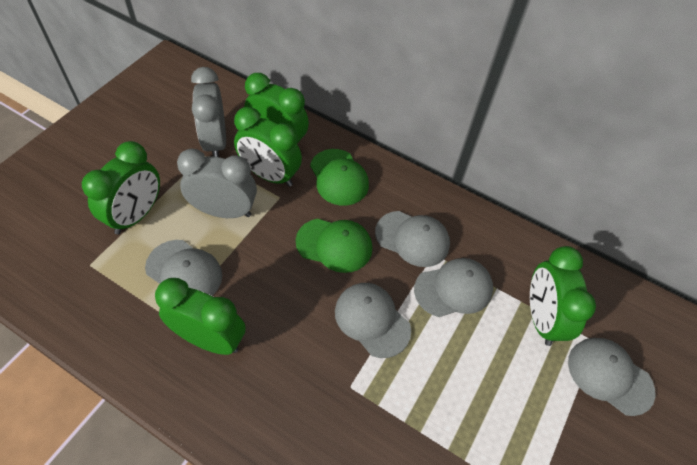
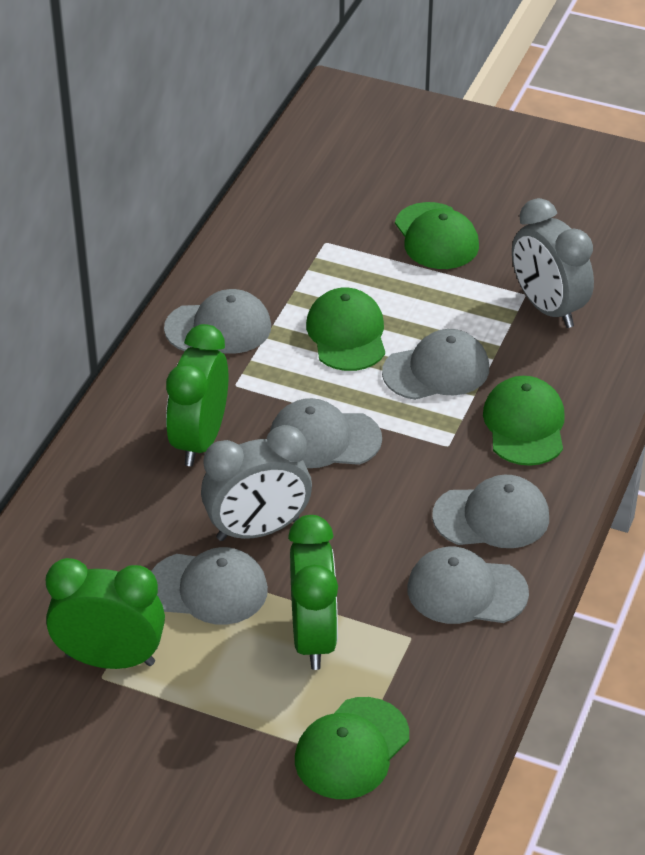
green cap: 2 -> 4
green clock: 5 -> 3
grey cap: 5 -> 6

